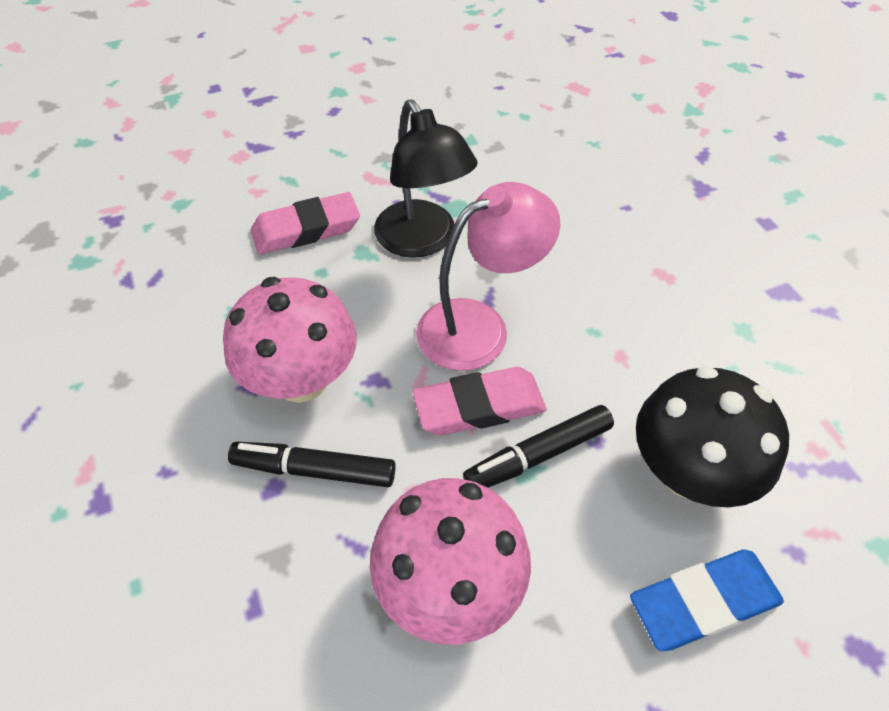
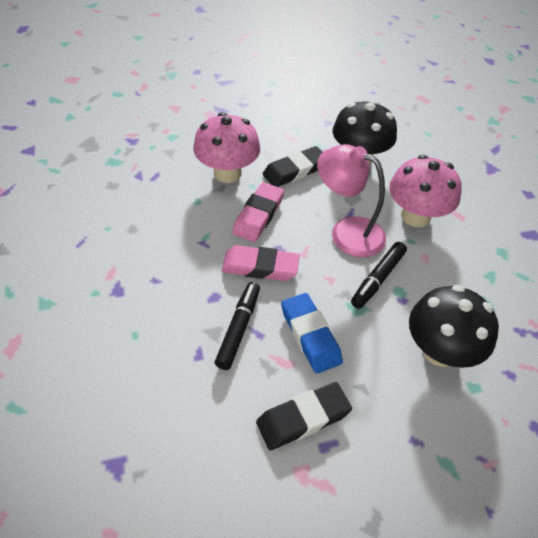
black eraser: 0 -> 2
black lamp: 1 -> 0
black mushroom: 1 -> 2

